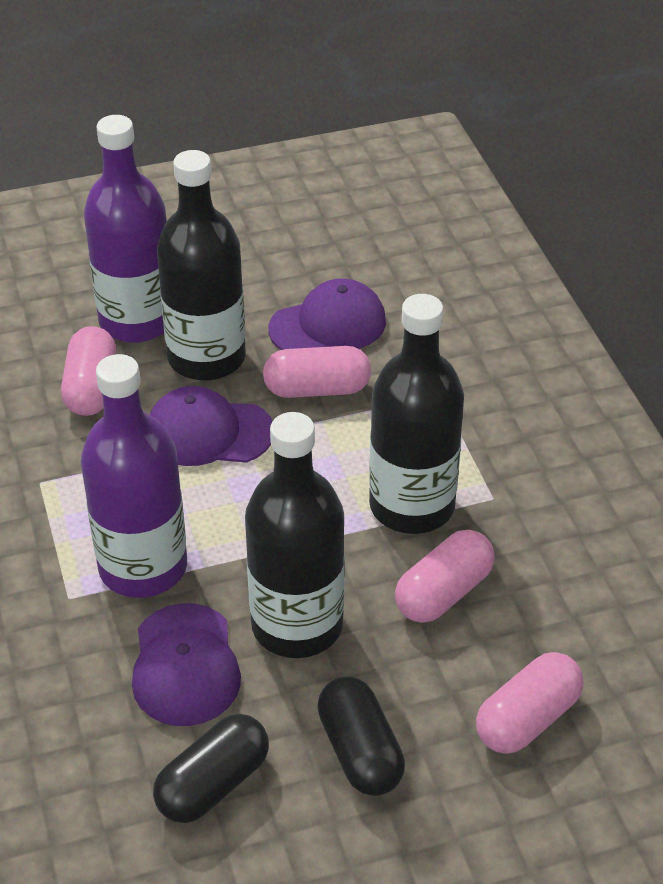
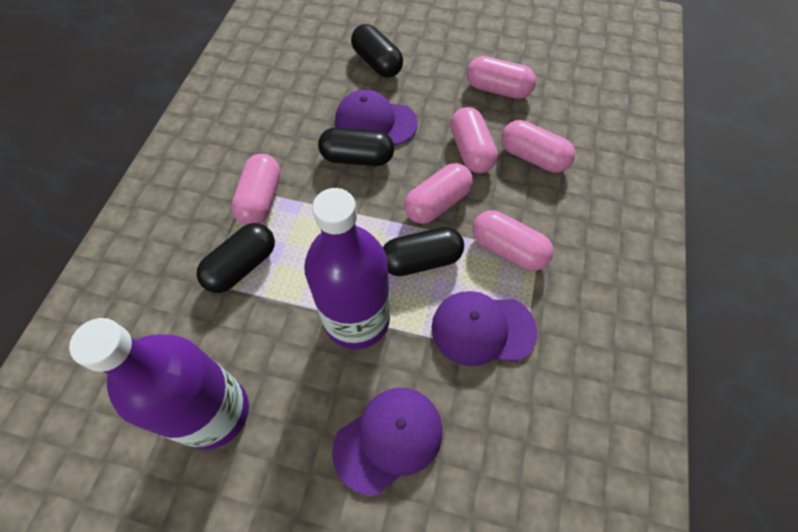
black bottle: 3 -> 0
black capsule: 2 -> 4
pink capsule: 4 -> 6

